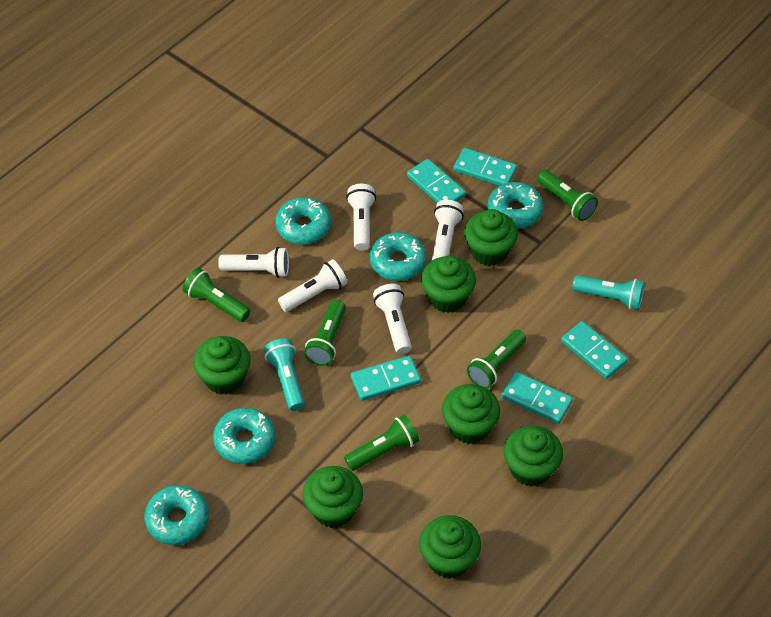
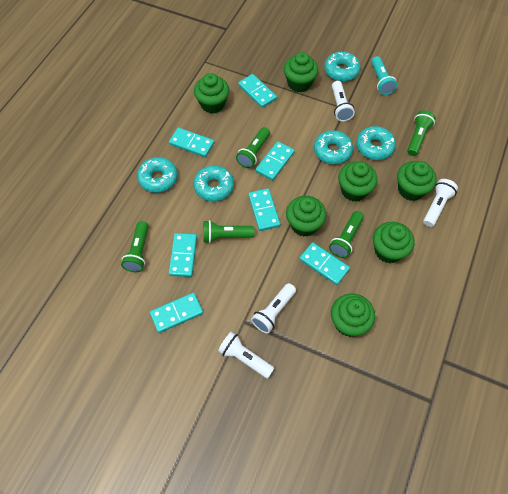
turquoise domino: 5 -> 7
turquoise flashlight: 2 -> 1
white flashlight: 5 -> 4

